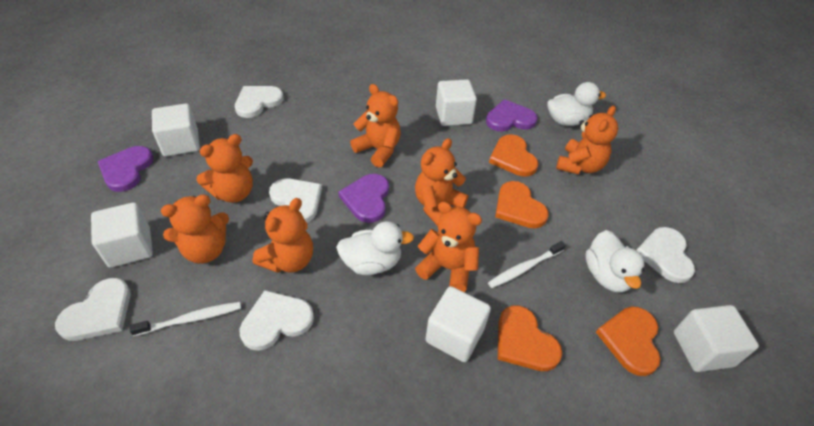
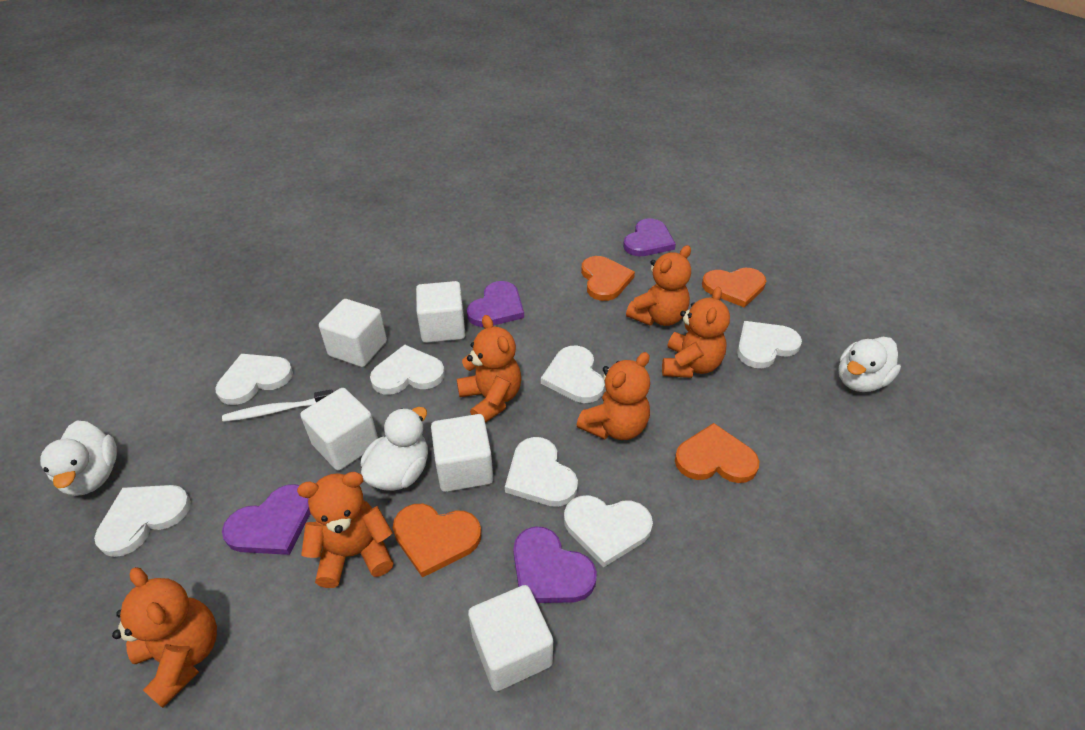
orange teddy bear: 7 -> 6
purple heart: 3 -> 4
white heart: 5 -> 7
white toothbrush: 2 -> 1

